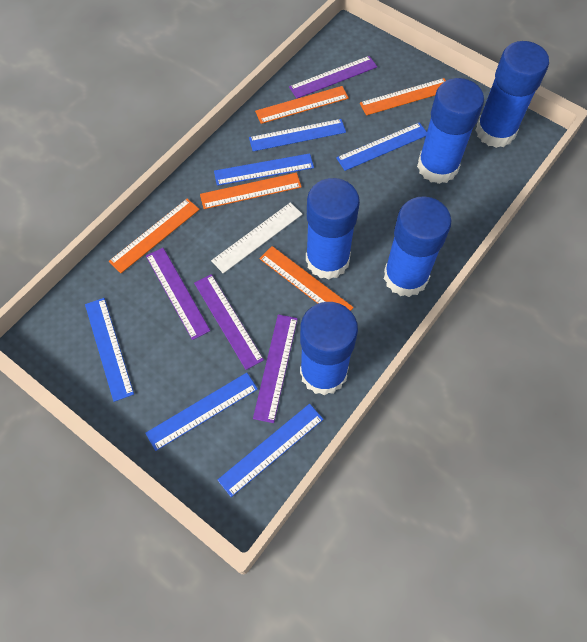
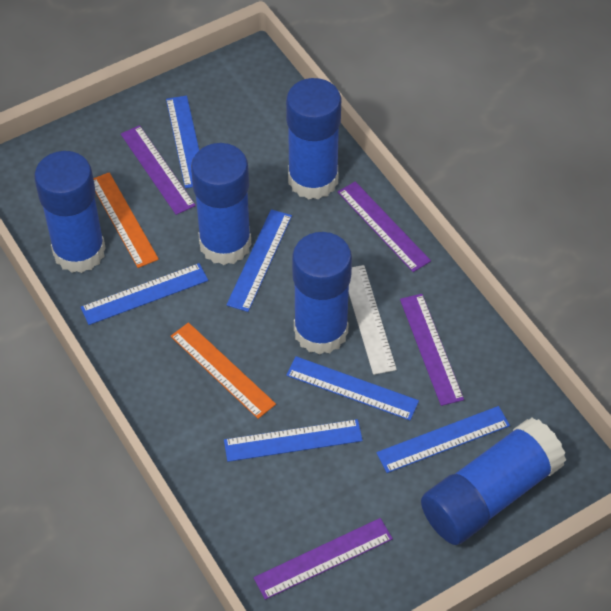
orange ruler: 5 -> 2

